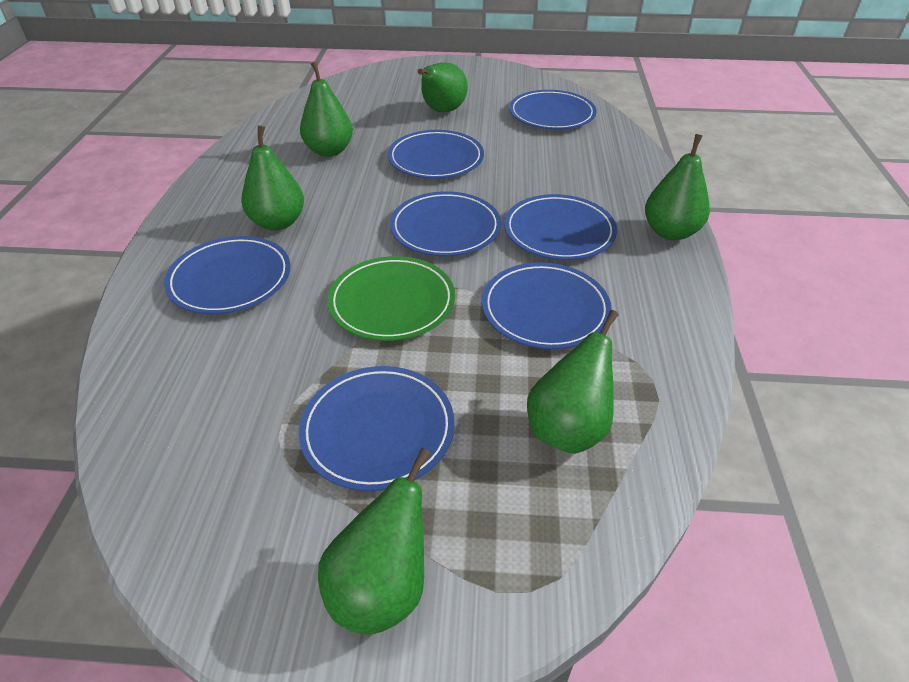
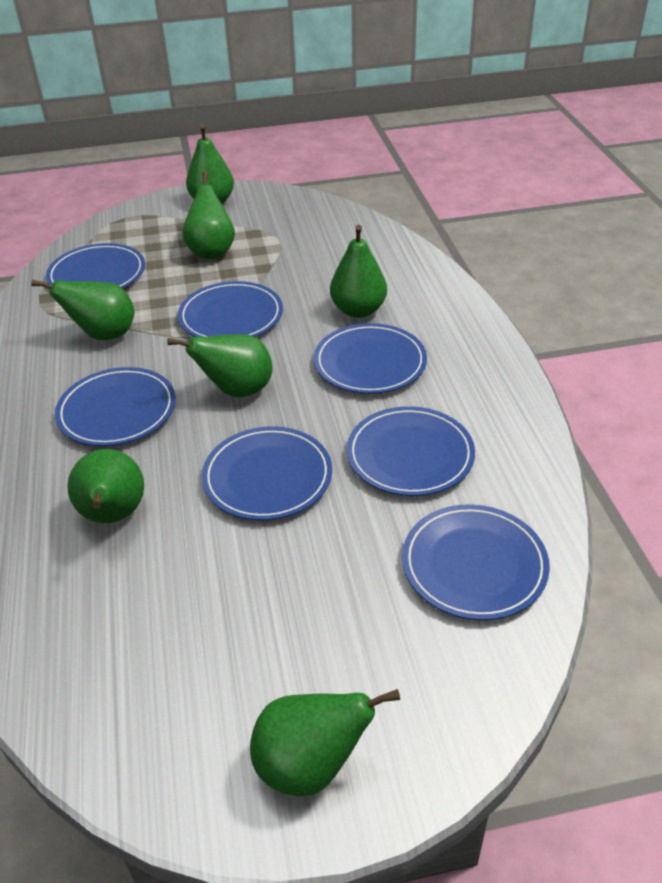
green pear: 6 -> 7
green plate: 1 -> 0

